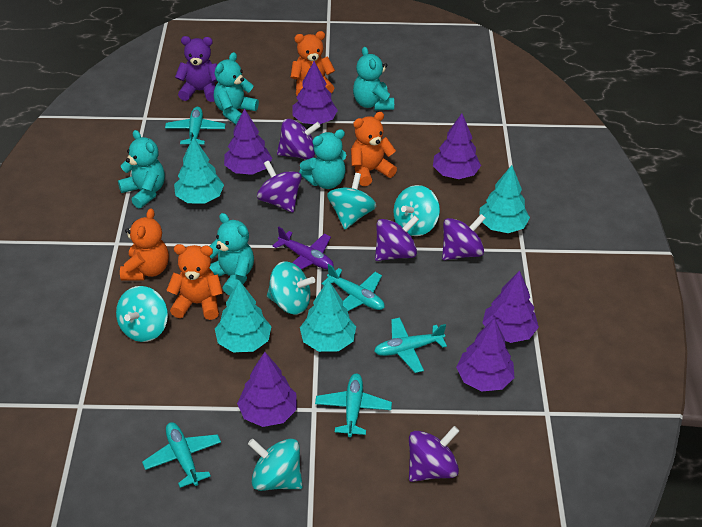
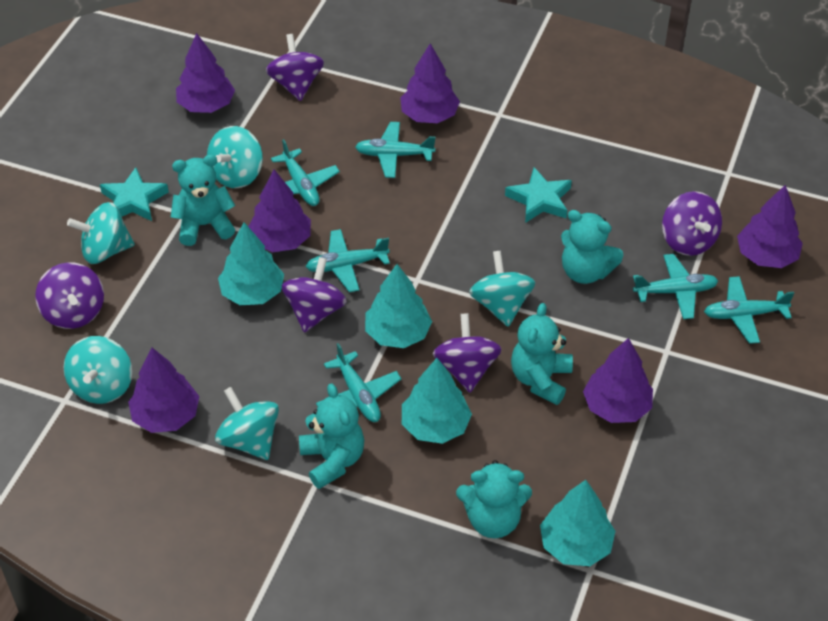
orange teddy bear: 4 -> 0
purple plane: 1 -> 0
purple teddy bear: 1 -> 0
turquoise plane: 5 -> 6
turquoise star: 0 -> 2

